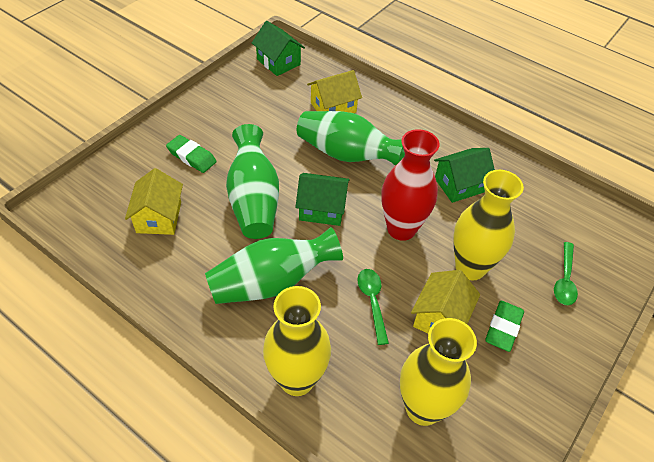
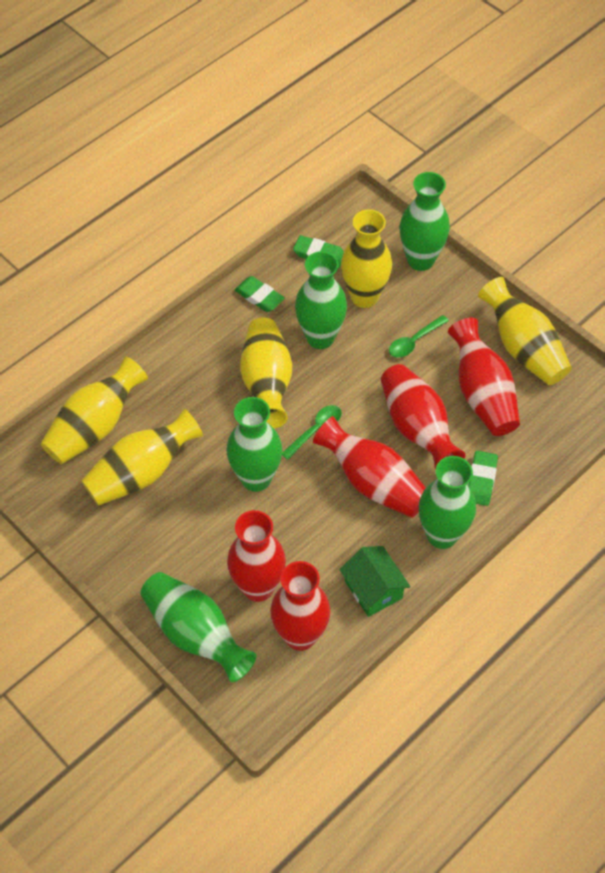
green eraser: 2 -> 3
green house: 3 -> 1
green vase: 3 -> 5
red vase: 1 -> 5
yellow house: 3 -> 0
yellow vase: 3 -> 5

